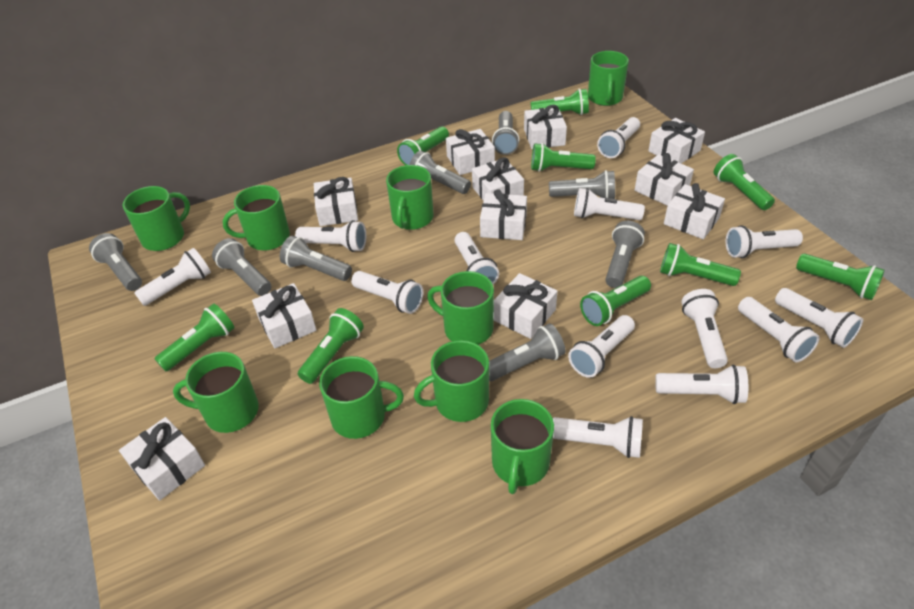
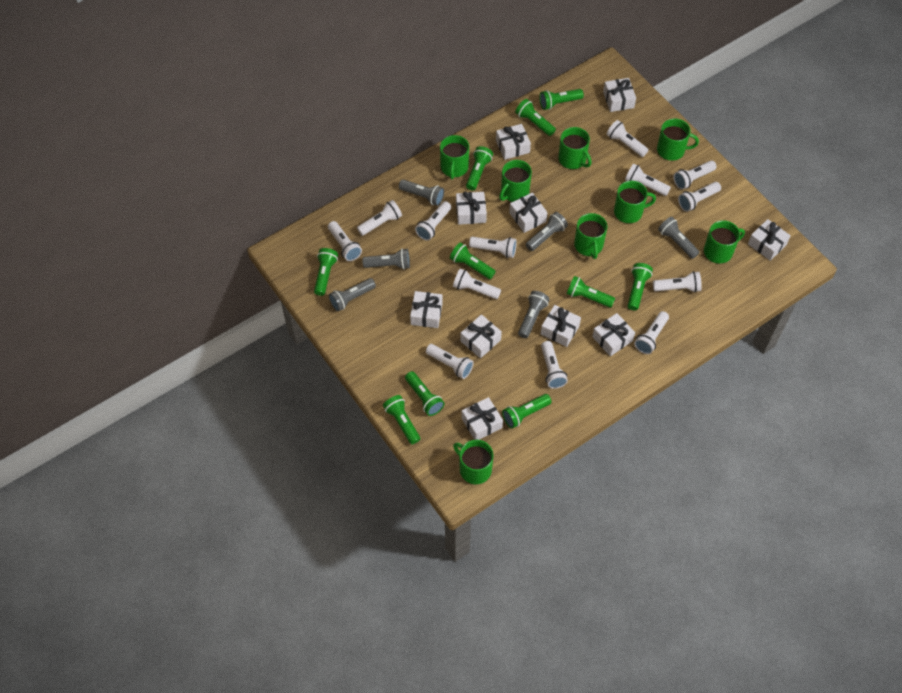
green flashlight: 9 -> 10
green mug: 9 -> 8
grey flashlight: 8 -> 6
white gift: 11 -> 10

